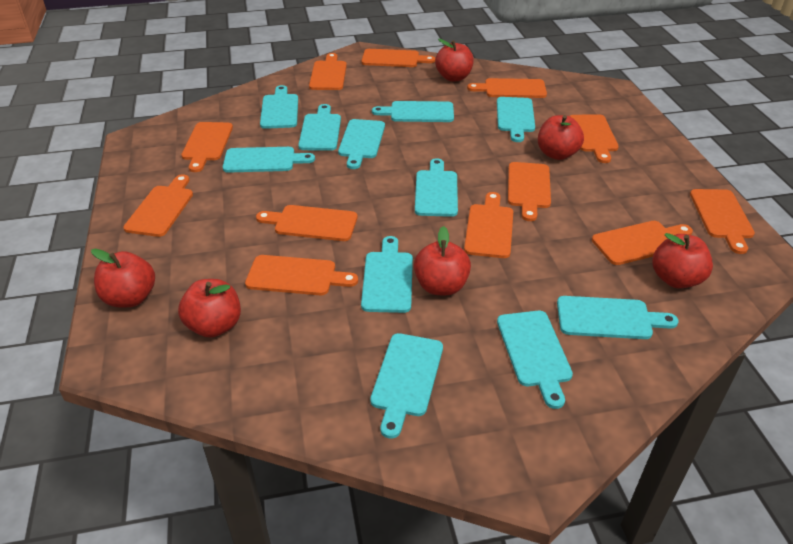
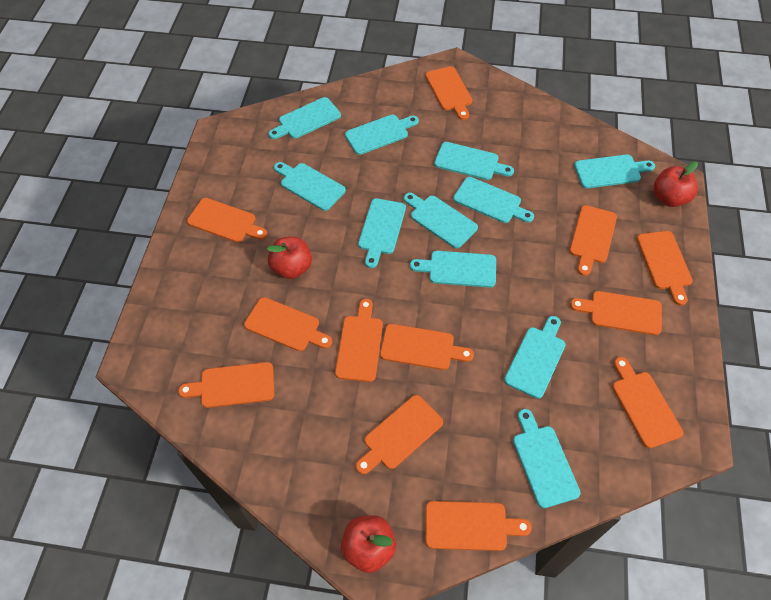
red apple: 6 -> 3

